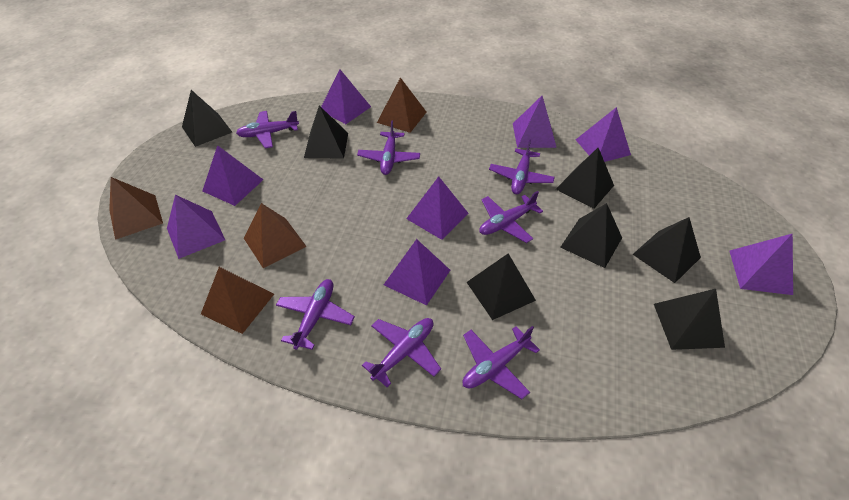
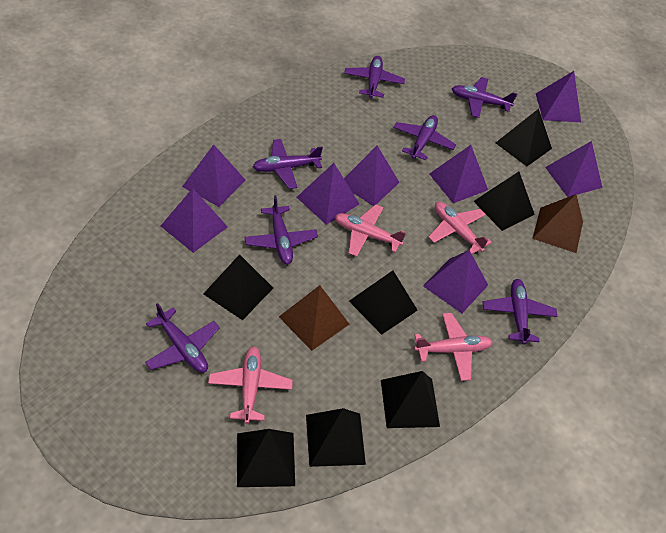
brown pyramid: 4 -> 2
pink plane: 0 -> 4

